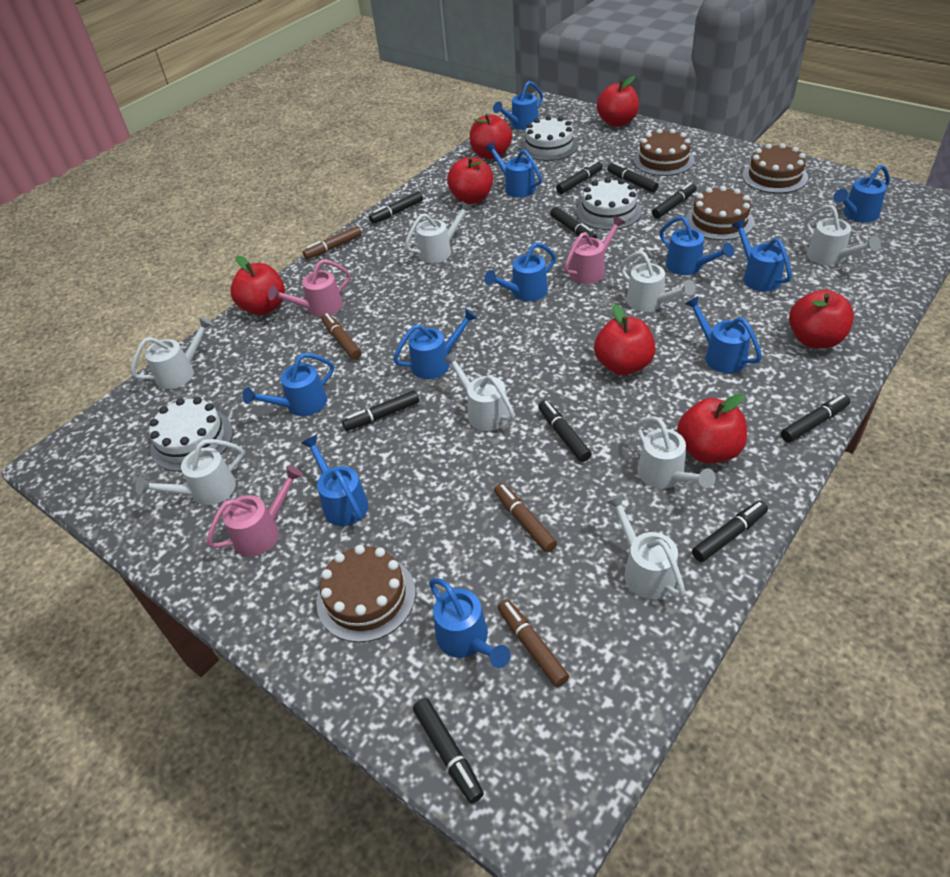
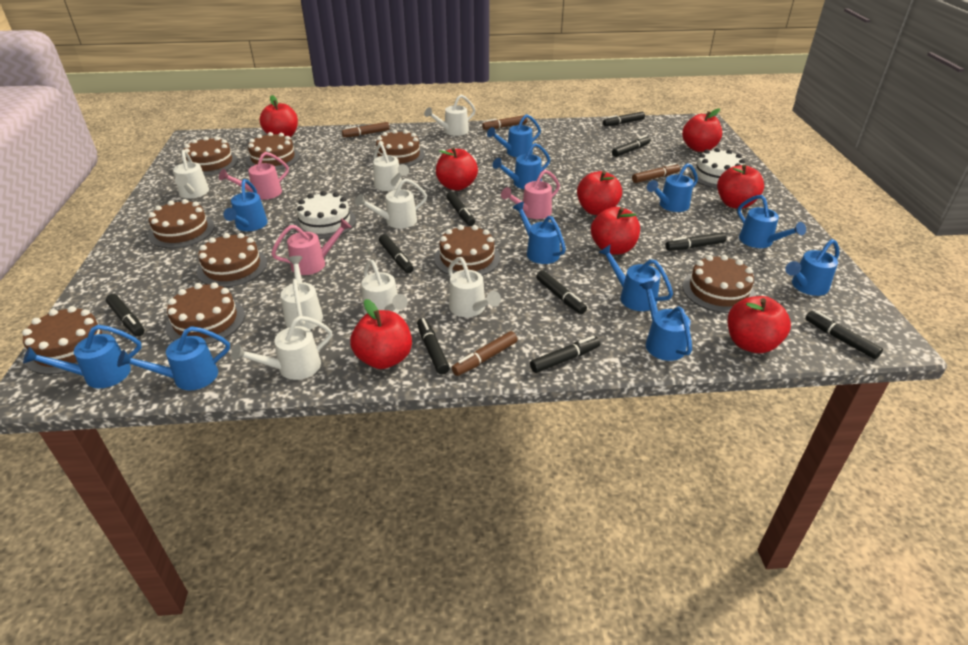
brown cake: 4 -> 9
red apple: 7 -> 8
white cake: 3 -> 2

